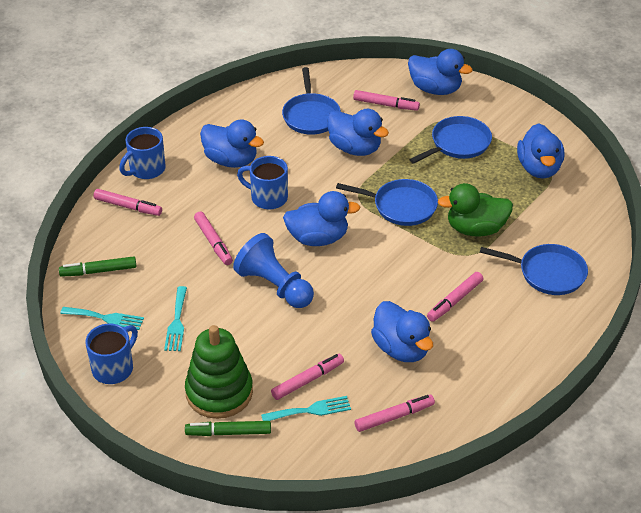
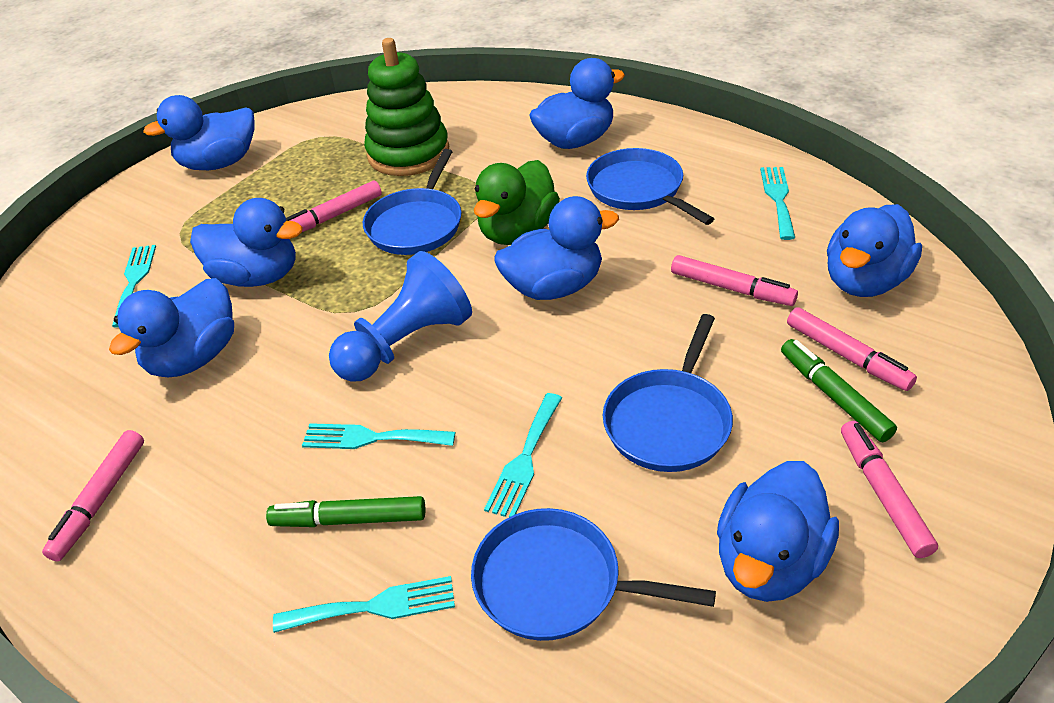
blue duck: 6 -> 7
blue mug: 3 -> 0
pink marker: 6 -> 5
turquoise fork: 3 -> 5

